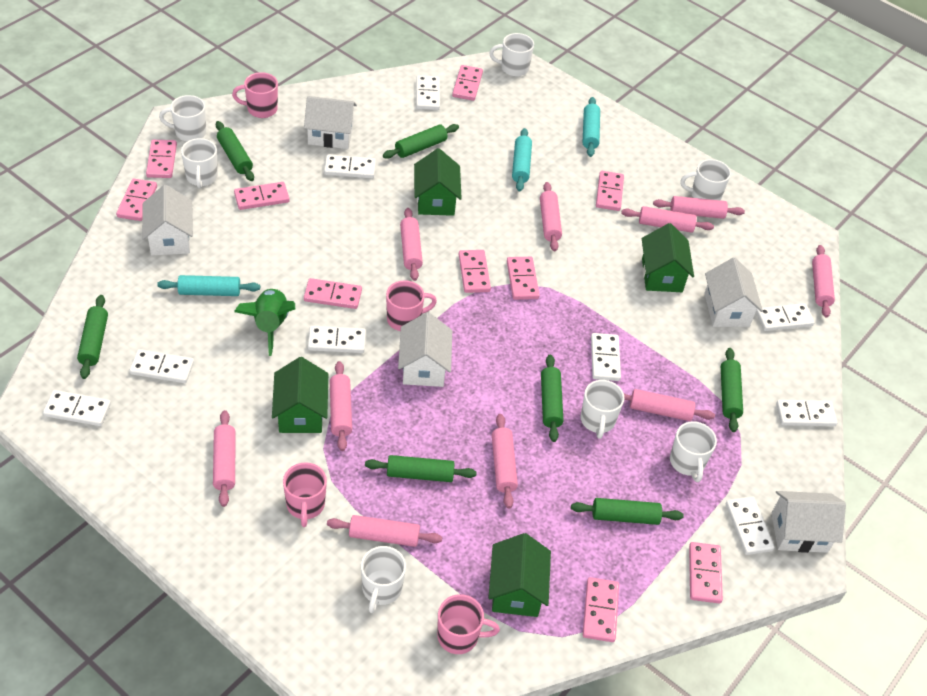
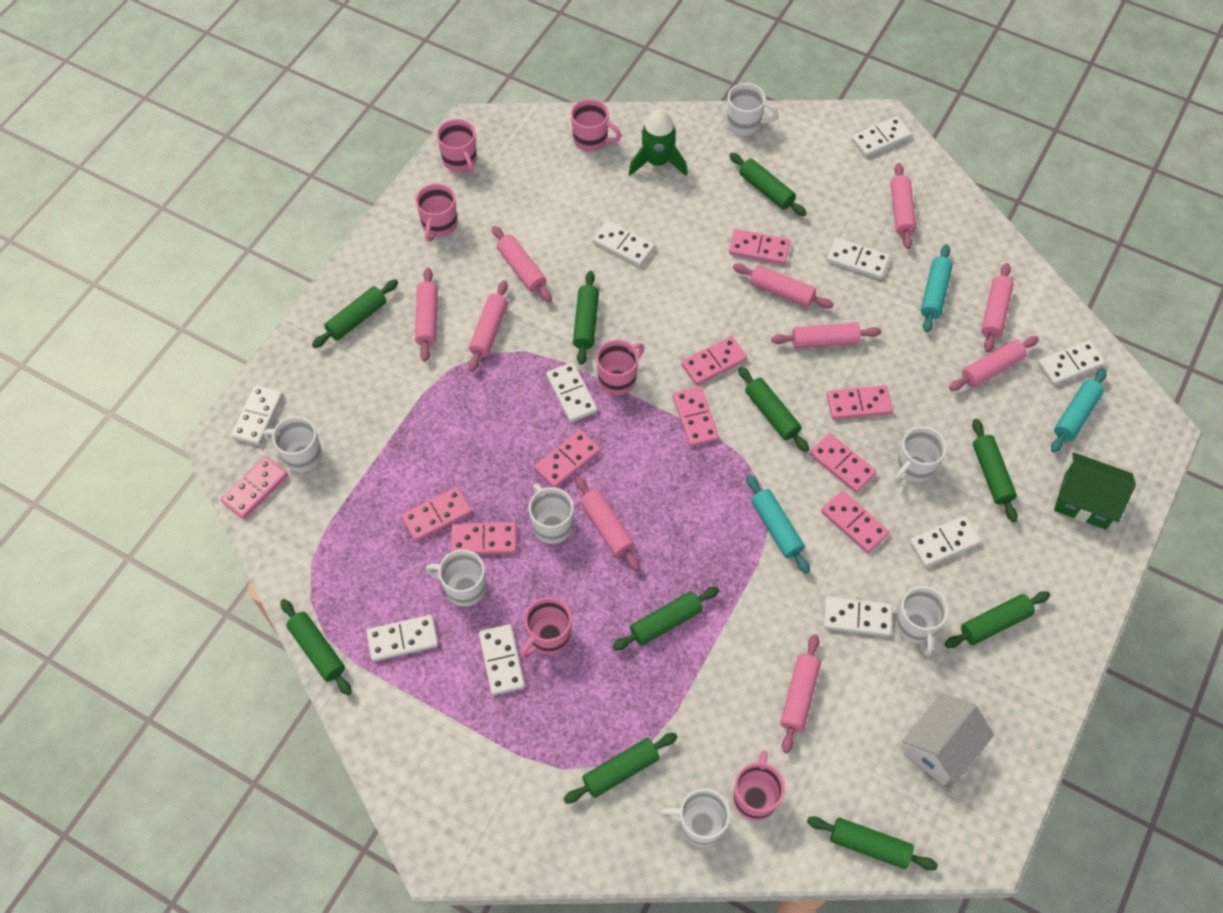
green house: 4 -> 1
green rolling pin: 7 -> 10
pink mug: 4 -> 6
white domino: 9 -> 10
white house: 5 -> 1

